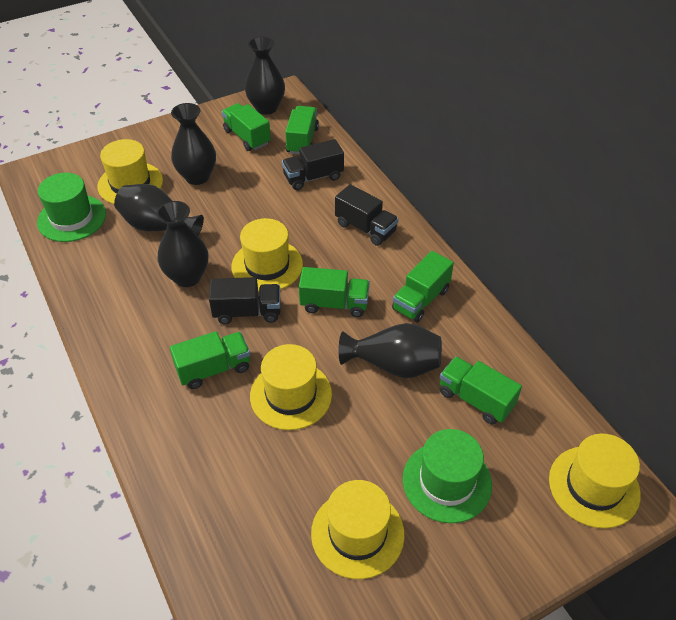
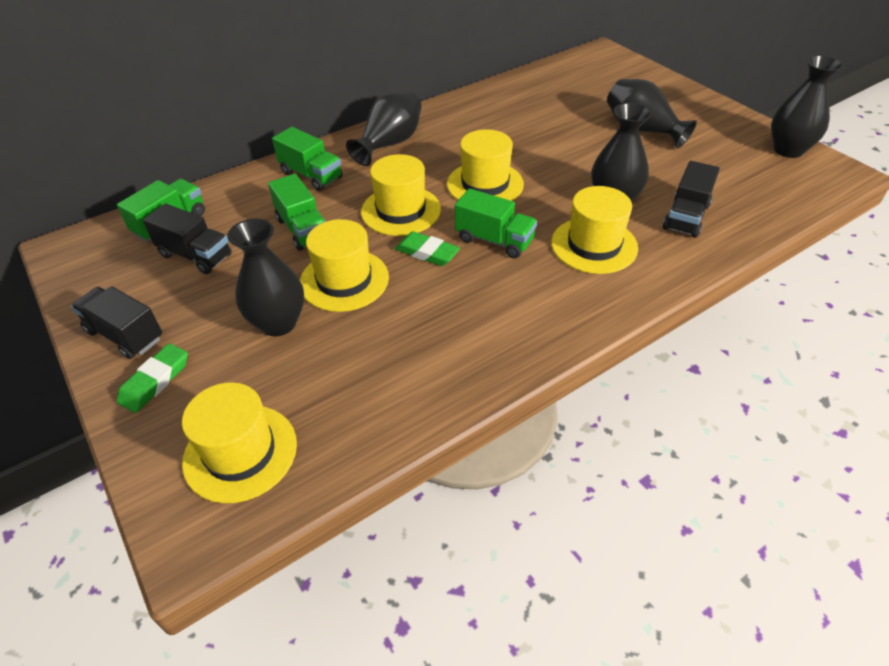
green eraser: 0 -> 2
green hat: 2 -> 0
green truck: 6 -> 4

